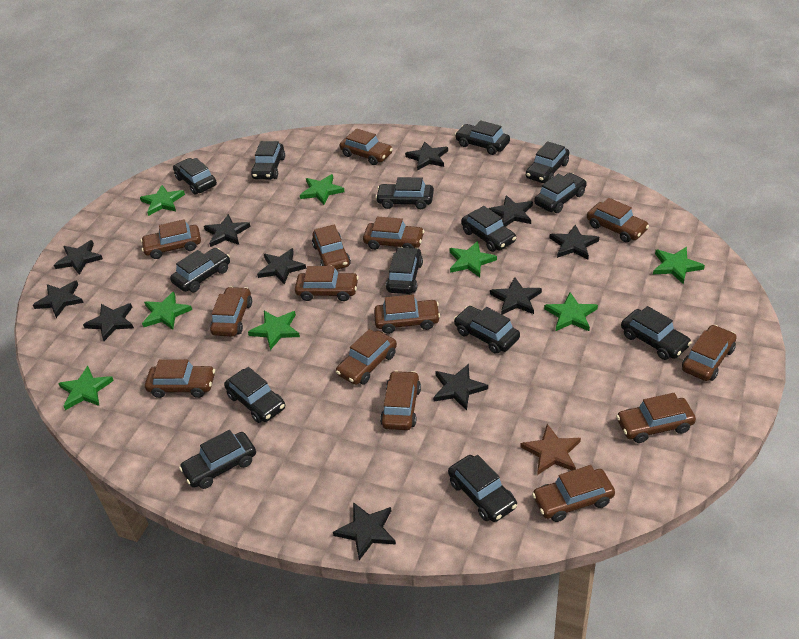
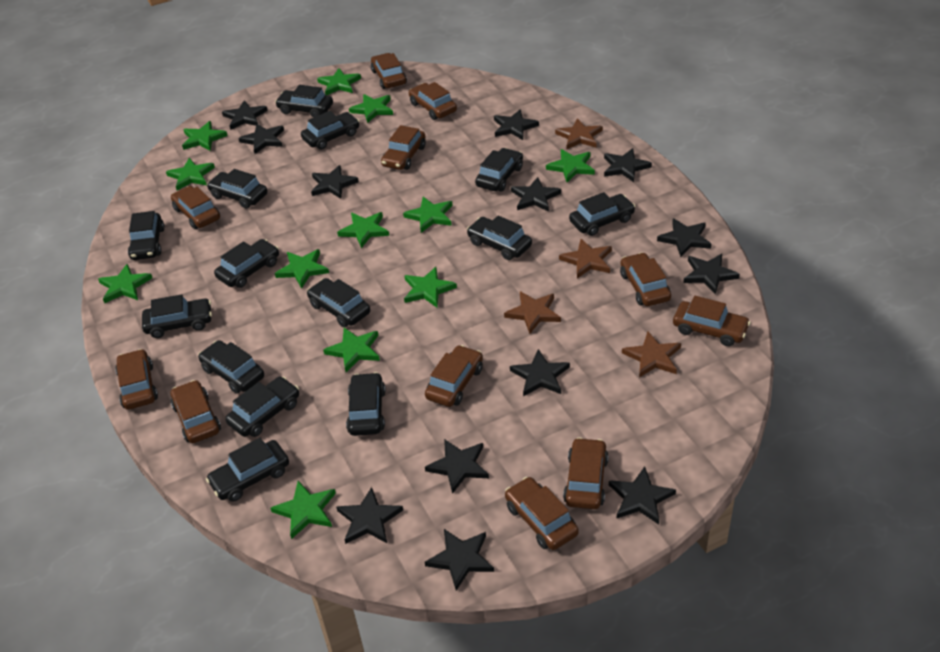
black star: 11 -> 13
brown car: 14 -> 11
brown star: 1 -> 4
green star: 8 -> 12

